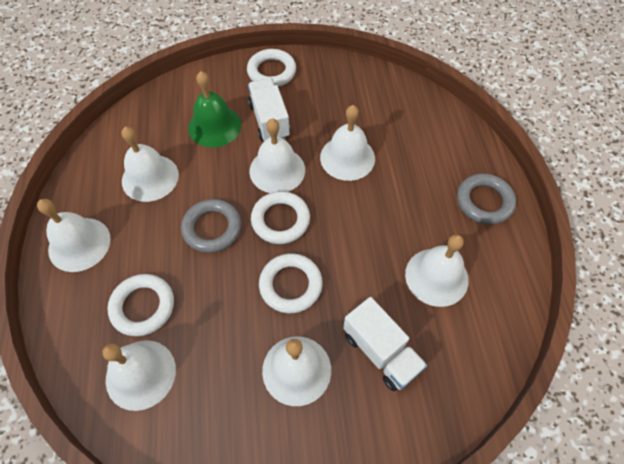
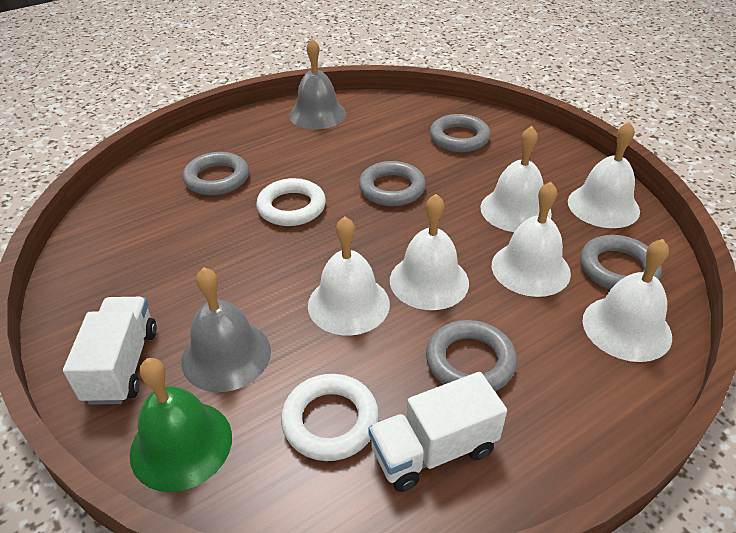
grey bell: 0 -> 2
grey ring: 2 -> 5
white bell: 7 -> 6
white ring: 4 -> 2

